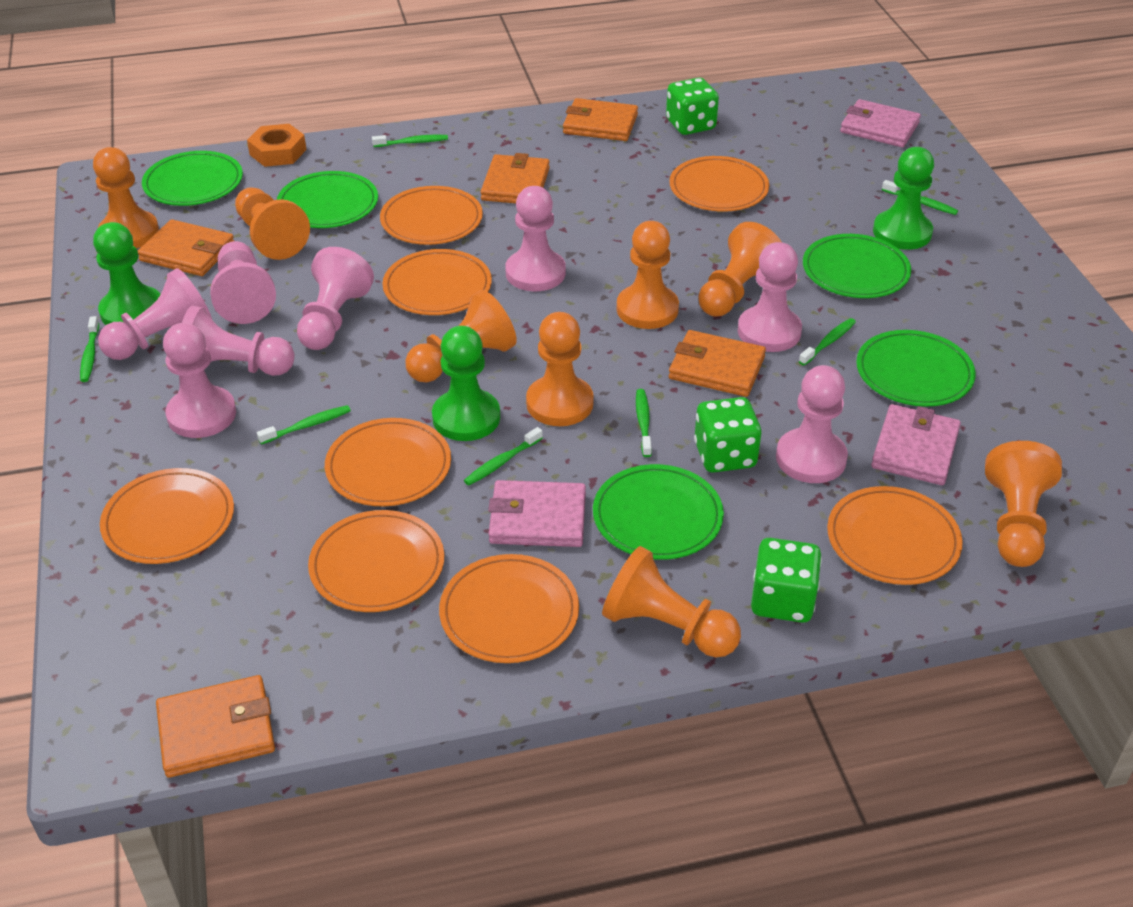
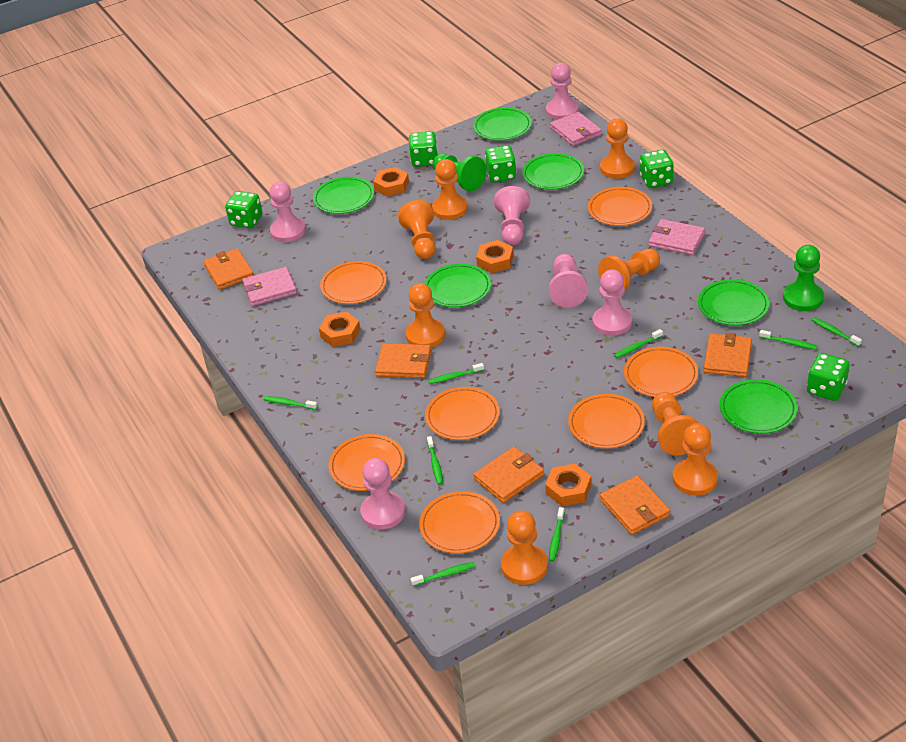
green dice: 3 -> 5
green pawn: 3 -> 2
green plate: 5 -> 6
green toothbrush: 7 -> 8
orange nut: 1 -> 4
orange plate: 8 -> 7
pink pawn: 8 -> 6

